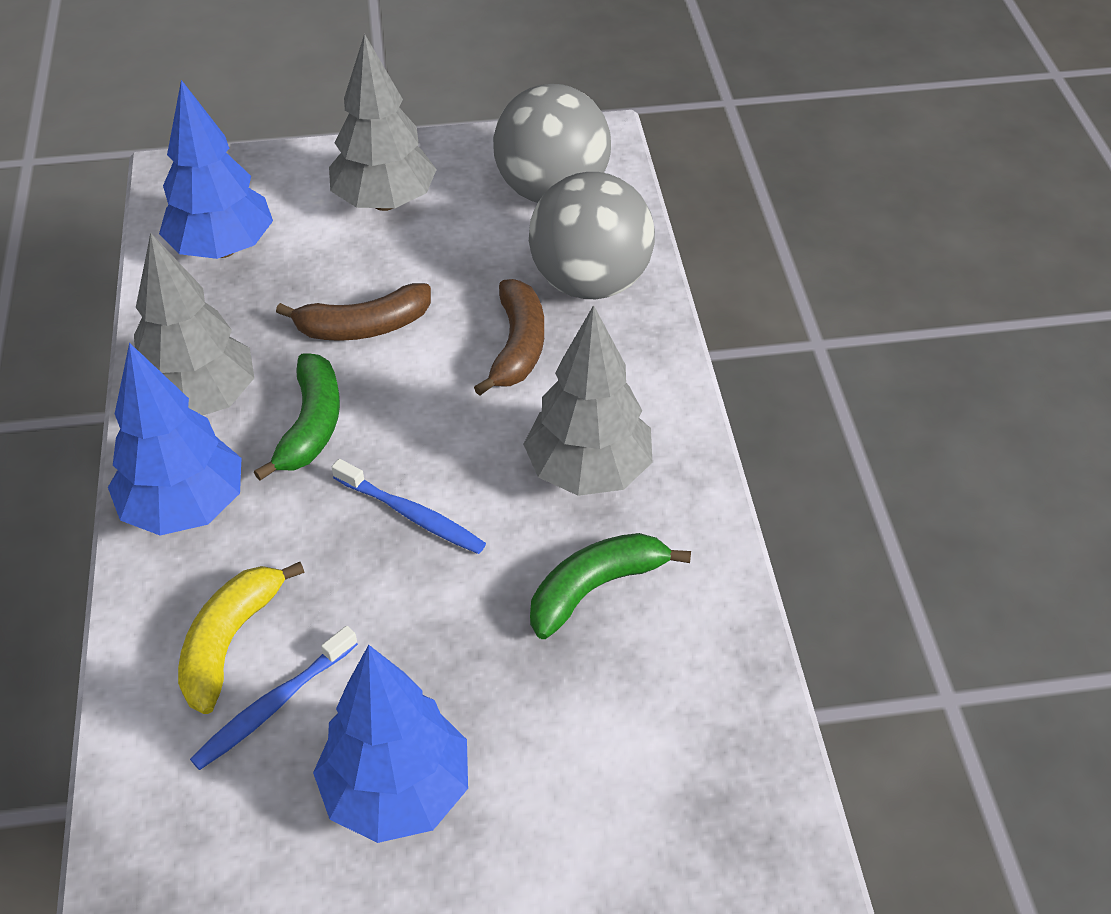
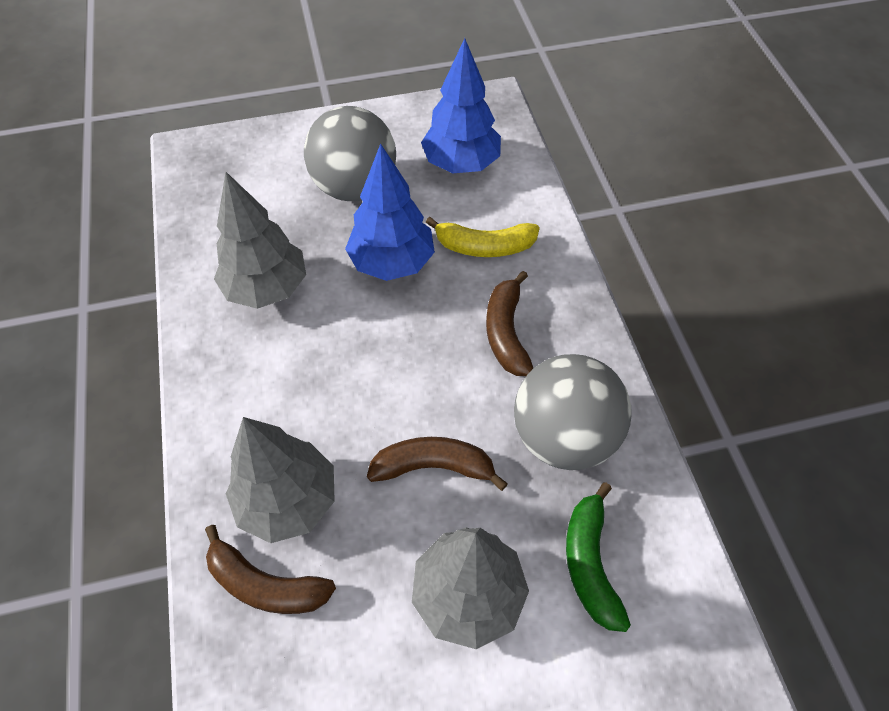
blue toothbrush: 2 -> 0
blue tree: 3 -> 2
brown banana: 2 -> 3
green banana: 2 -> 1

